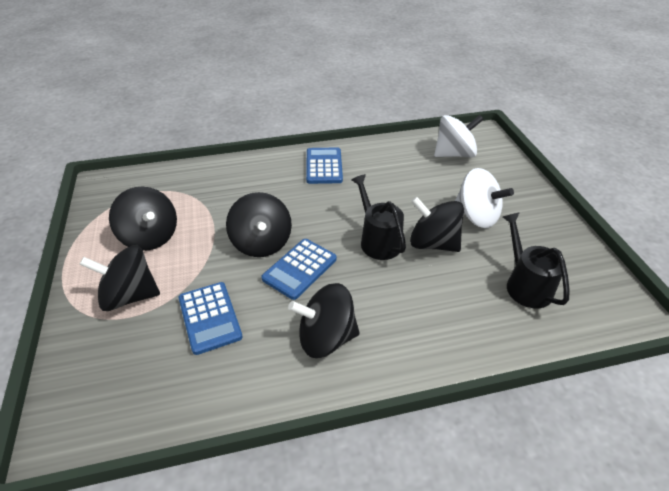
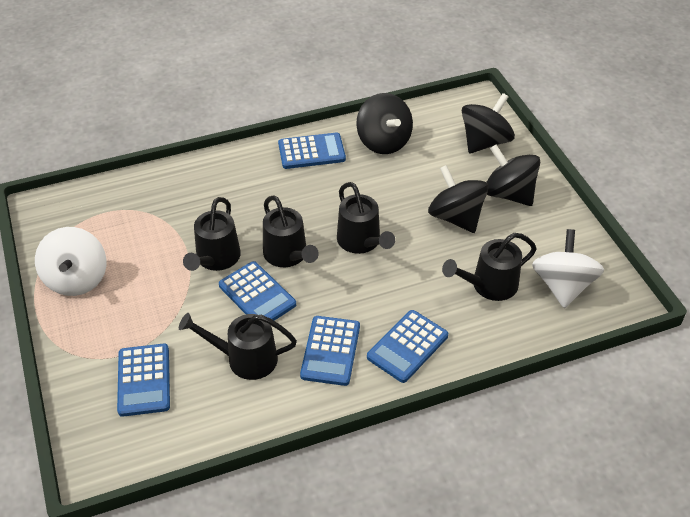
black spinning top: 5 -> 4
black watering can: 2 -> 5
blue calculator: 3 -> 5

